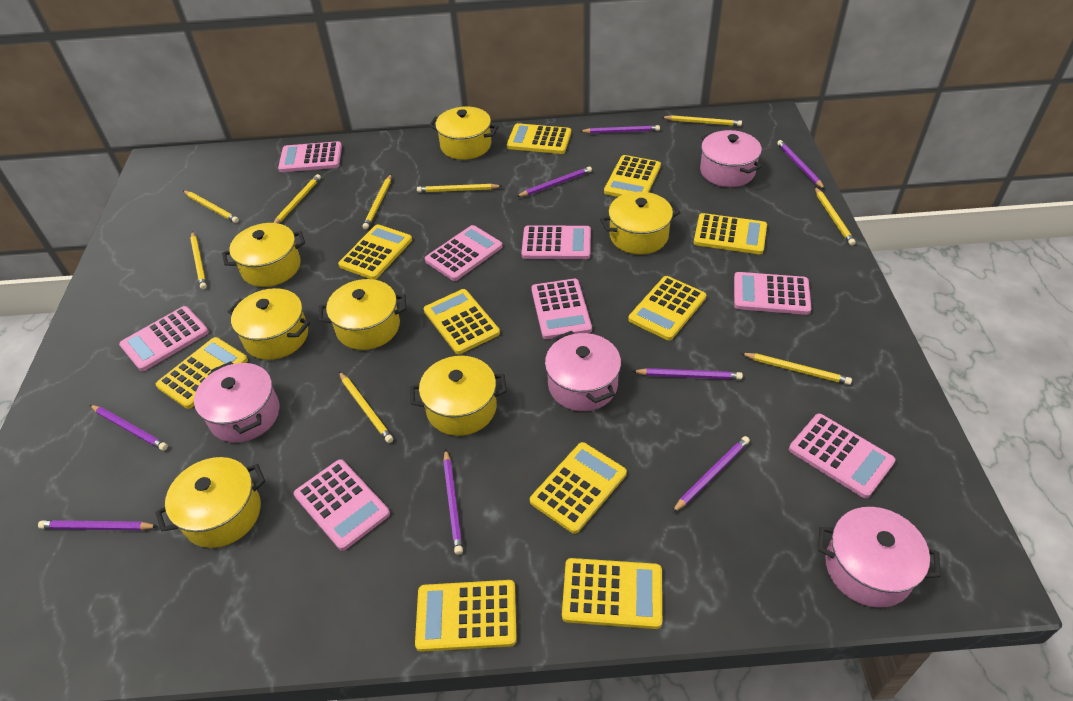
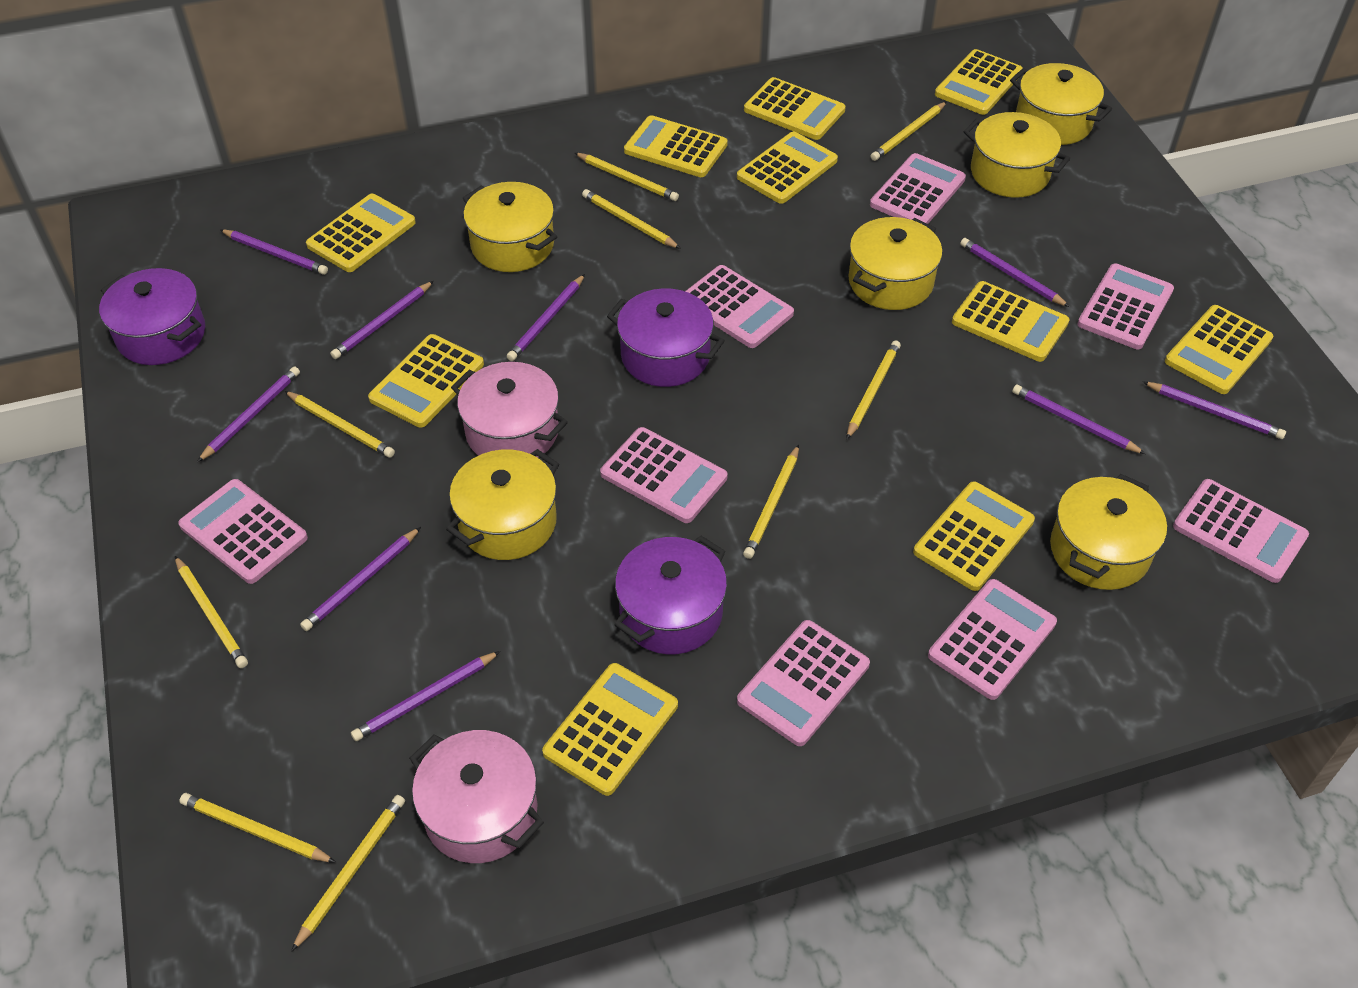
pink pot: 4 -> 2
purple pencil: 8 -> 9
purple pot: 0 -> 3
yellow pot: 7 -> 6

